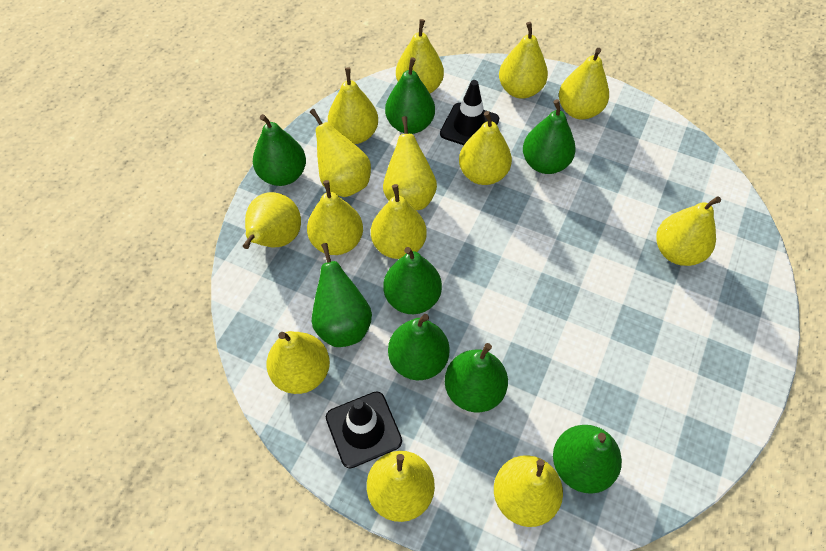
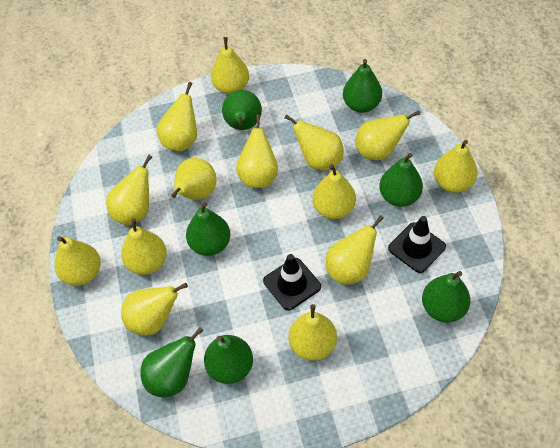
green pear: 8 -> 7

